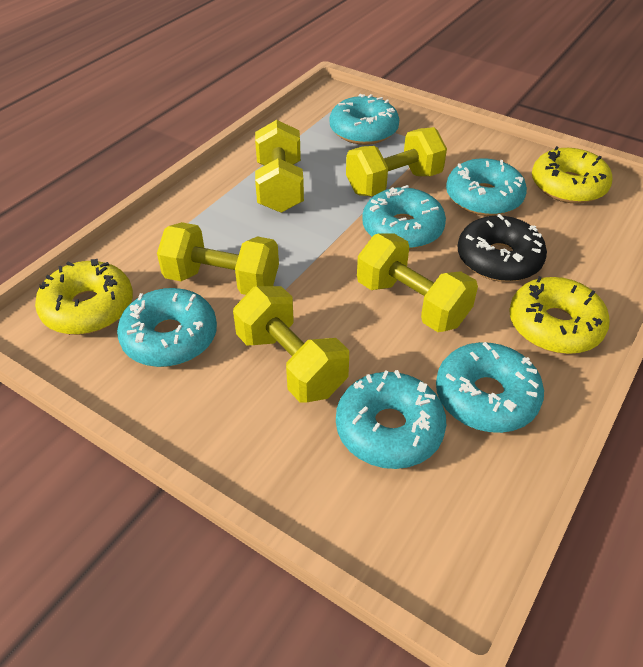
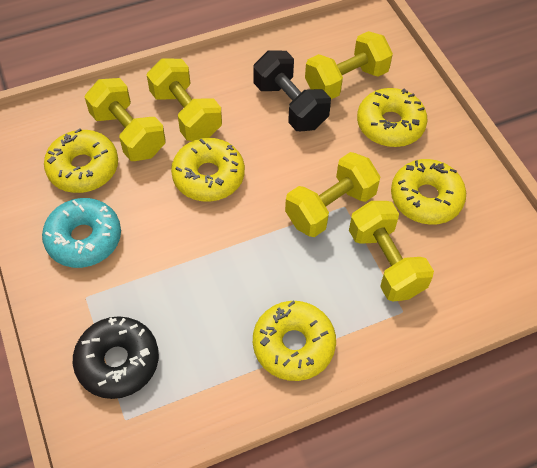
black dumbbell: 0 -> 1
turquoise donut: 6 -> 1
yellow donut: 3 -> 5

